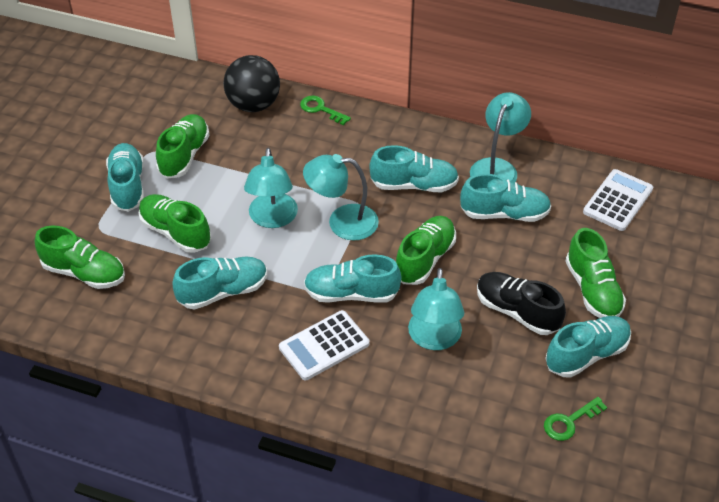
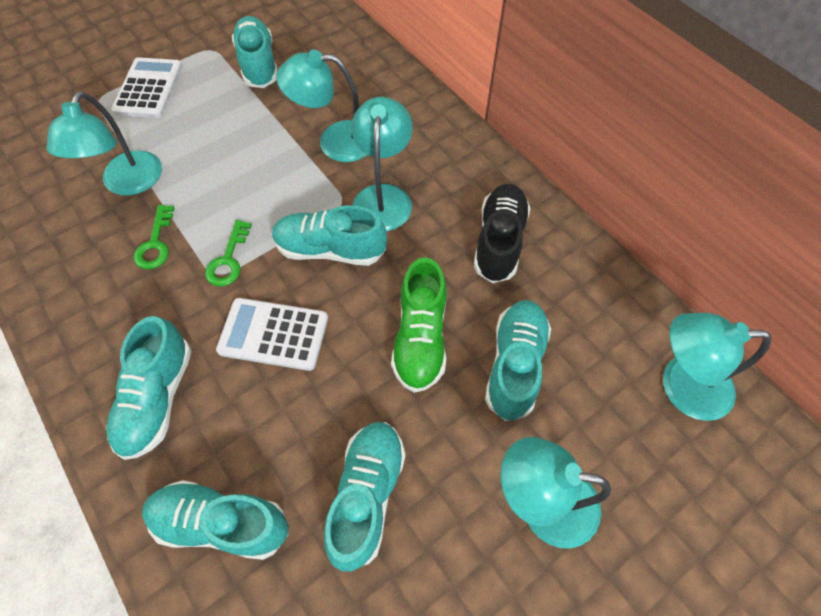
black ball: 1 -> 0
green shoe: 5 -> 1
turquoise lamp: 4 -> 5

